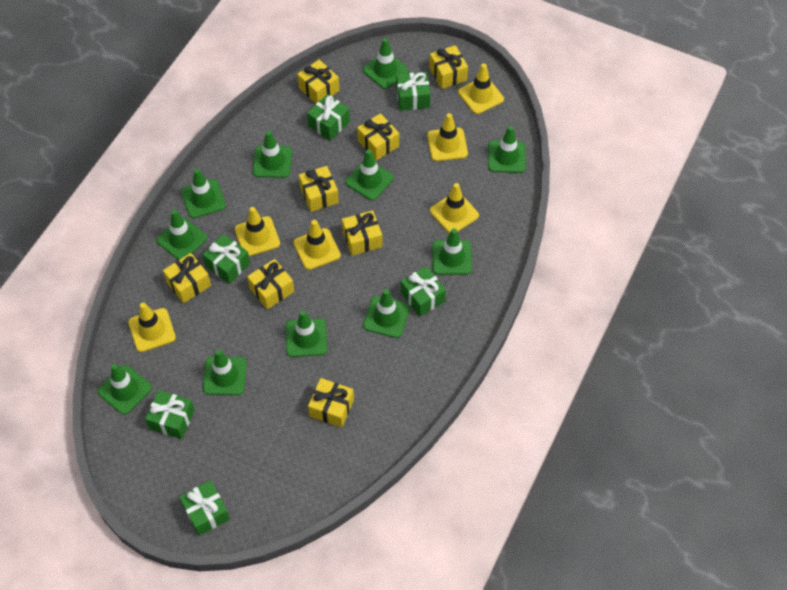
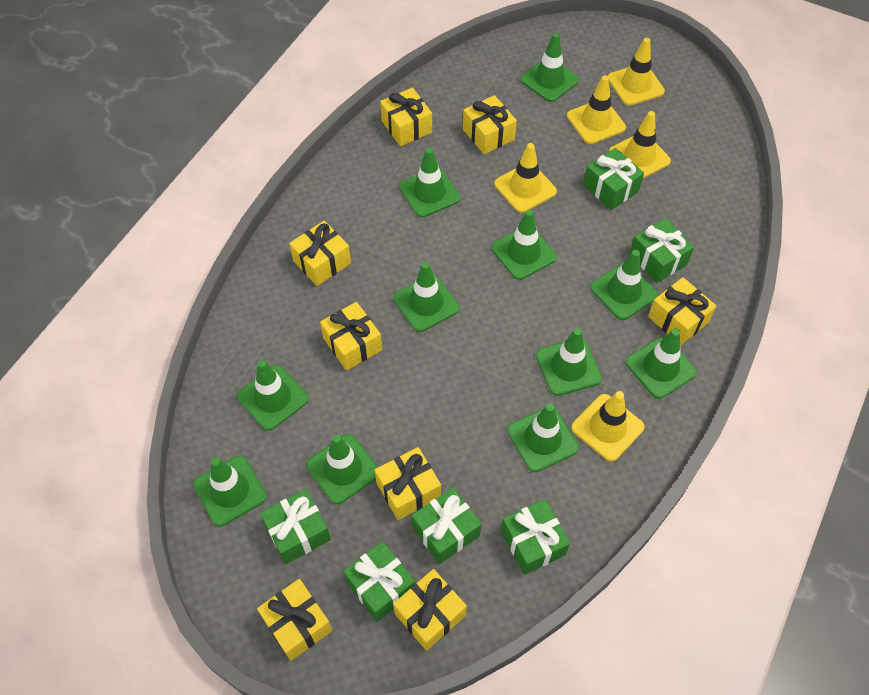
yellow traffic cone: 6 -> 5

